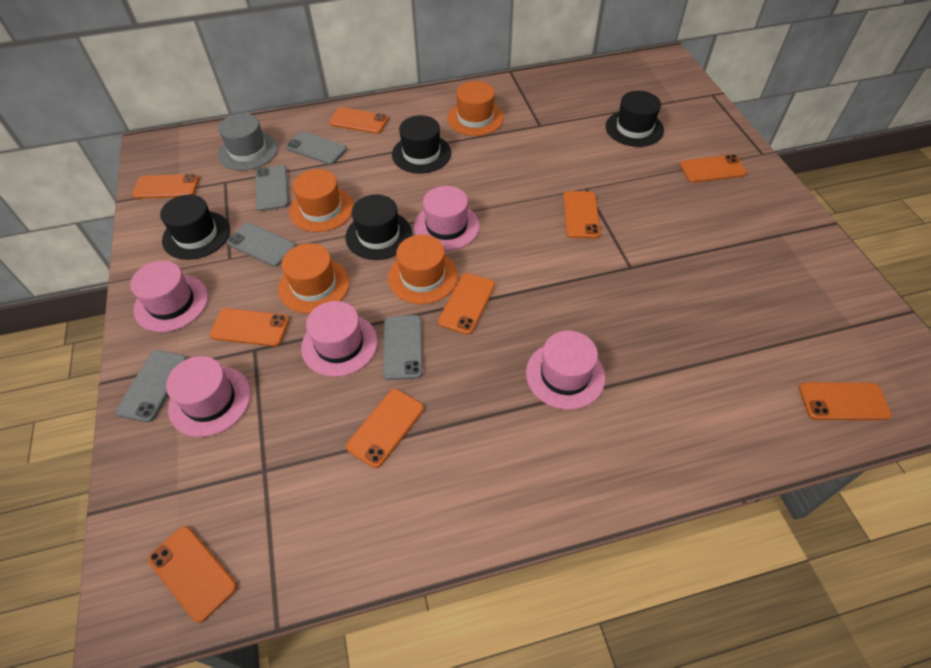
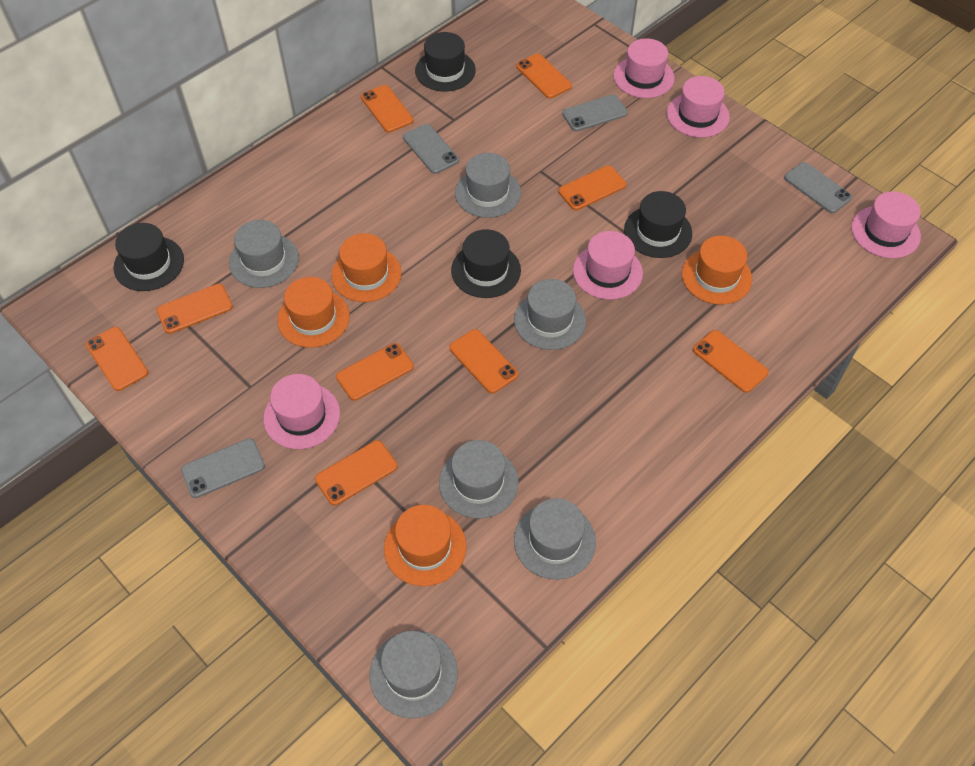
grey hat: 1 -> 6
grey phone: 5 -> 4

